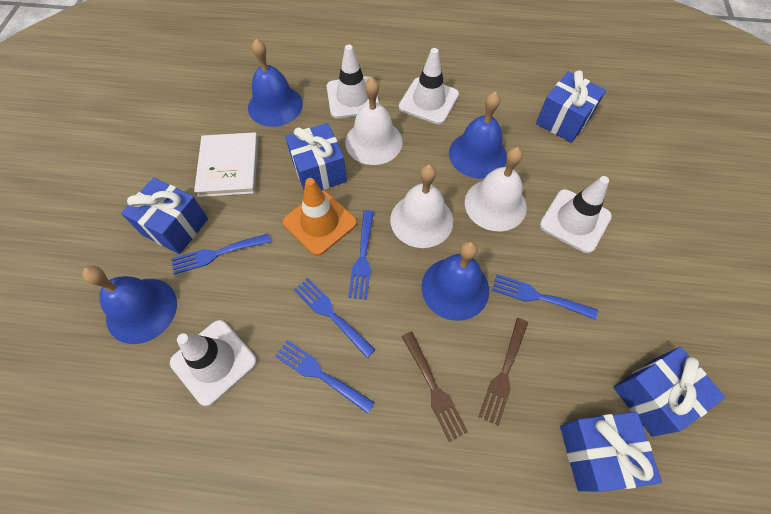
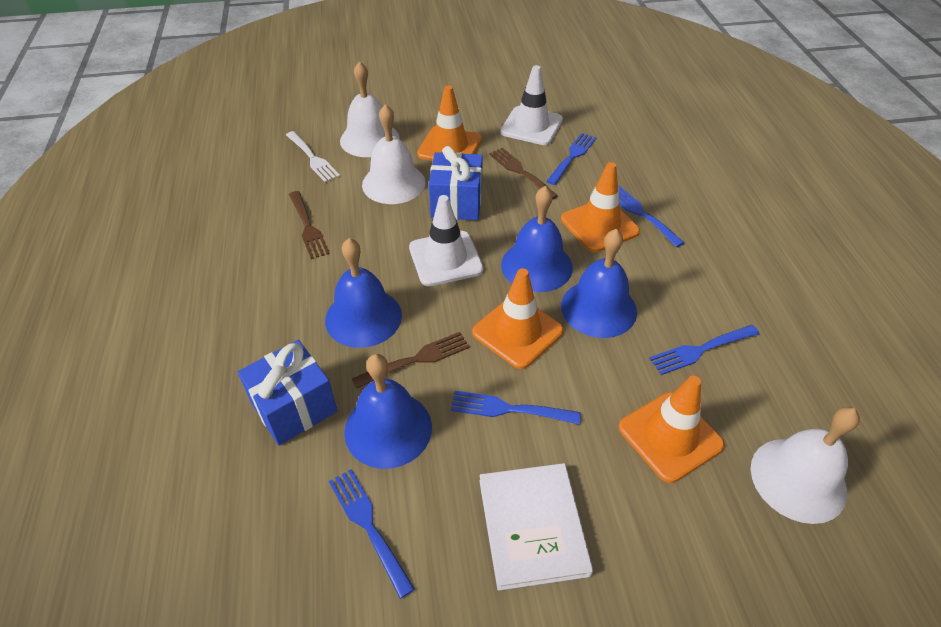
blue gift: 5 -> 2
brown fork: 2 -> 3
orange traffic cone: 1 -> 4
white fork: 0 -> 1
white traffic cone: 4 -> 2

